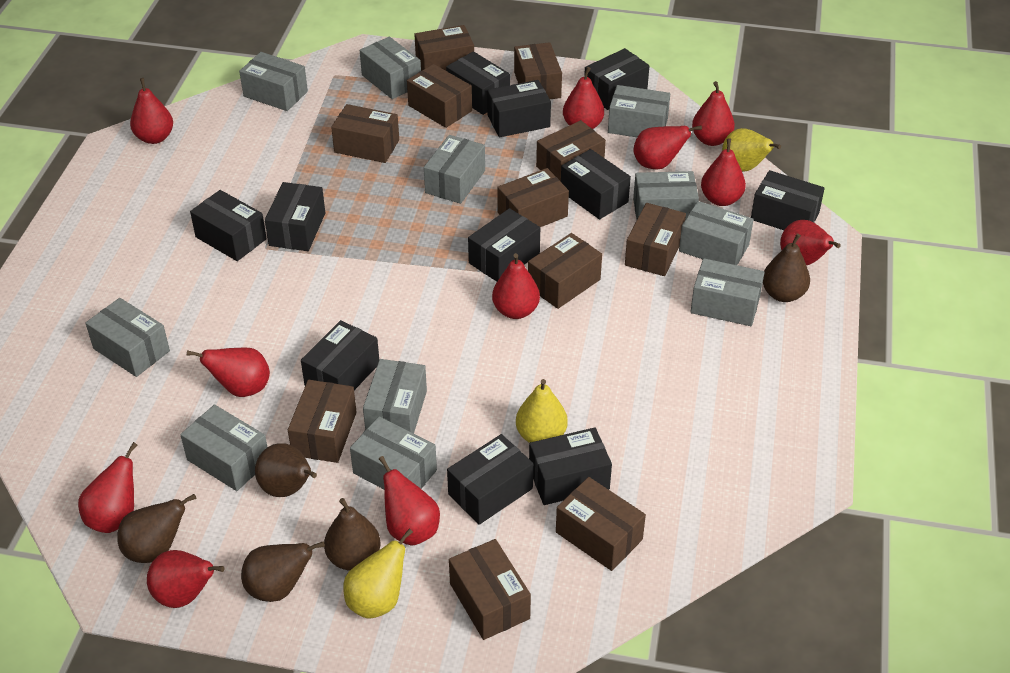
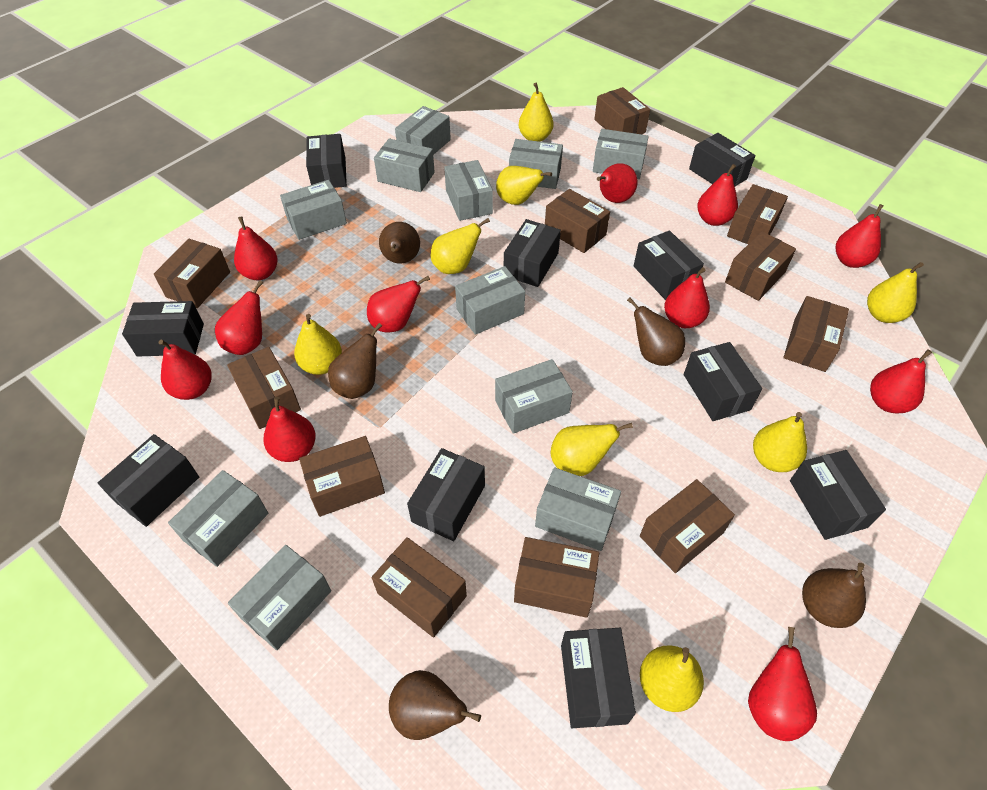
black box: 11 -> 10
yellow pear: 3 -> 8

